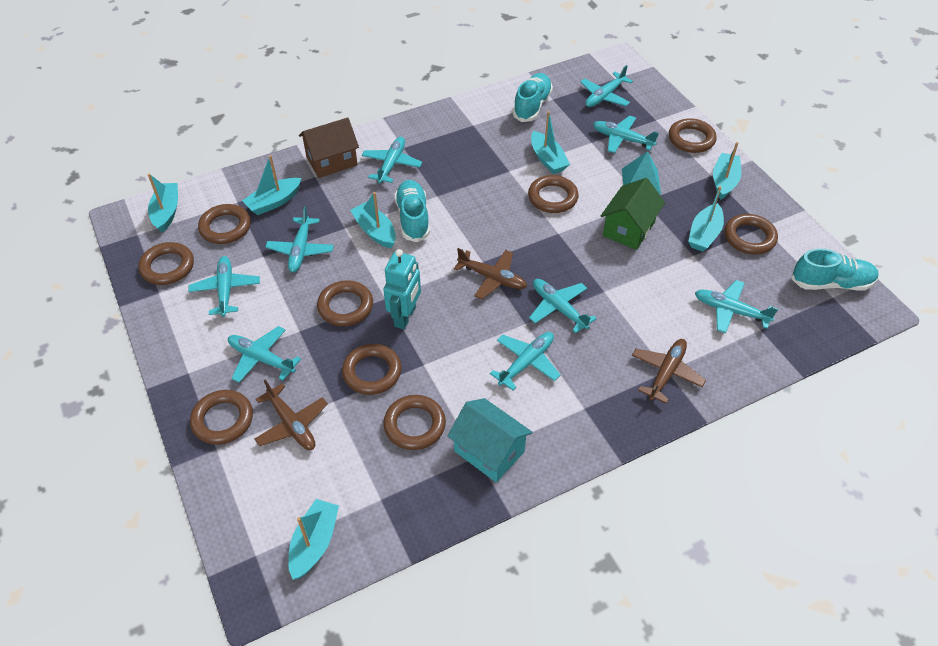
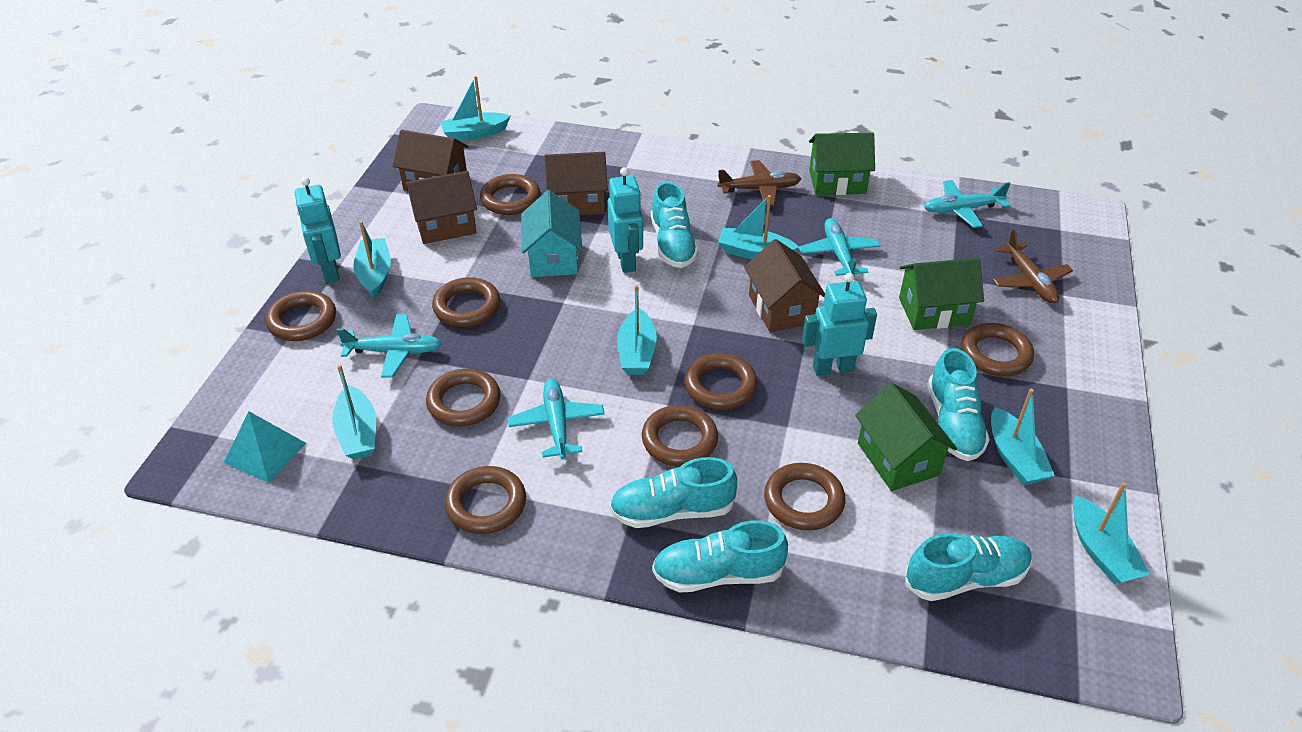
brown house: 1 -> 4
brown plane: 3 -> 2
green house: 1 -> 3
turquoise plane: 9 -> 4
turquoise robot: 1 -> 3
turquoise shoe: 3 -> 5

